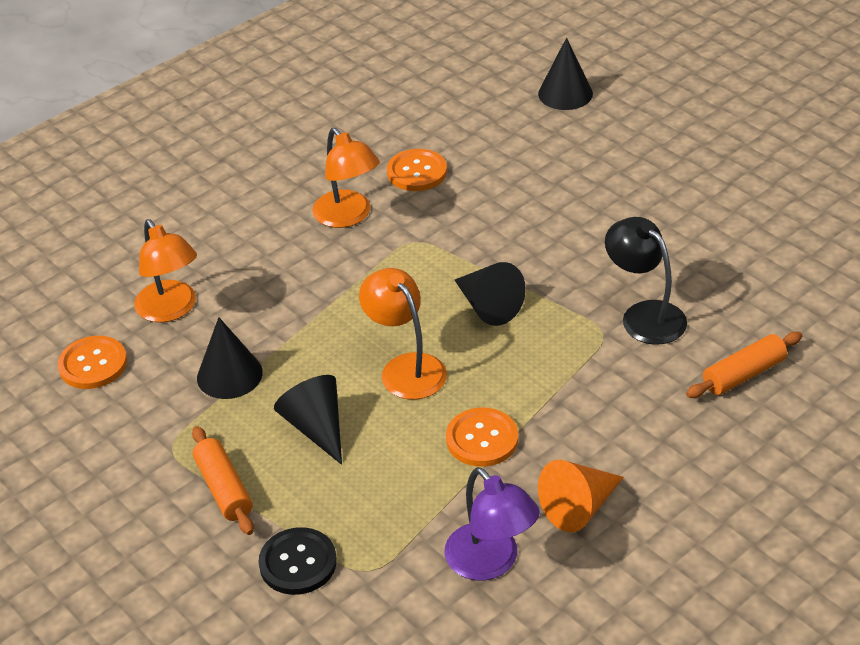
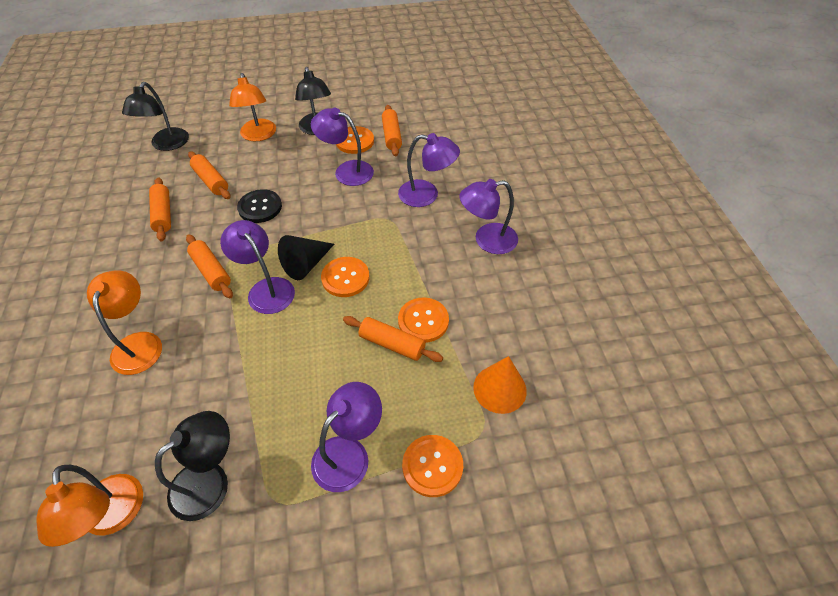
black cone: 4 -> 1
black lamp: 1 -> 3
orange button: 3 -> 4
orange rolling pin: 2 -> 5
purple lamp: 1 -> 5

